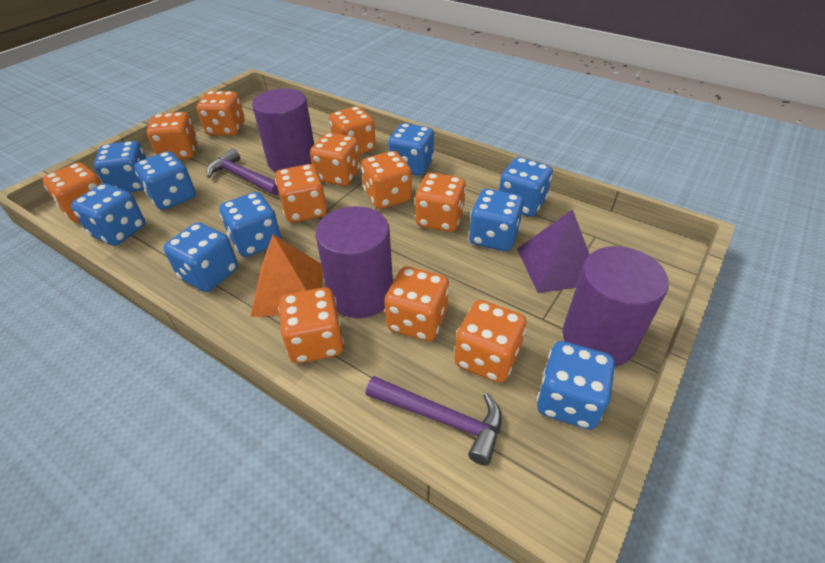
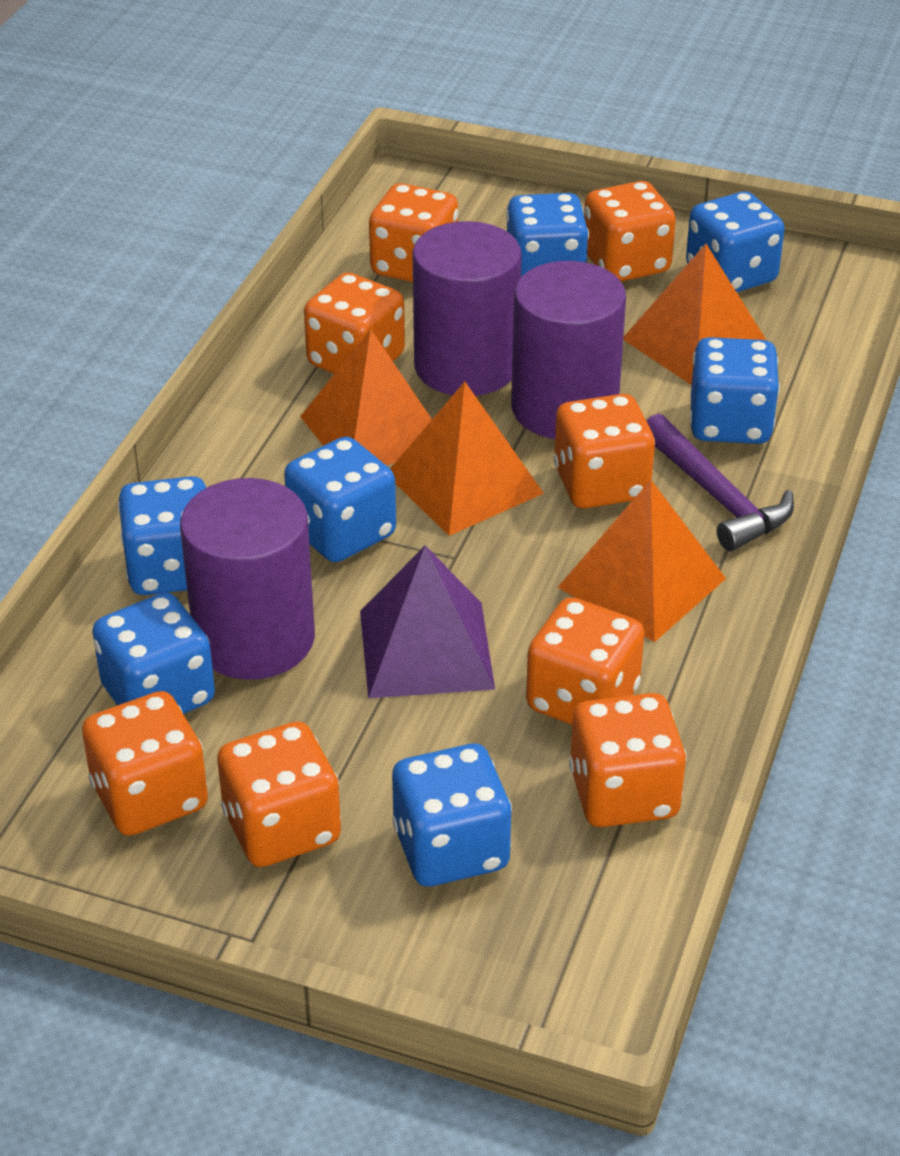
blue dice: 9 -> 7
orange dice: 11 -> 8
orange pyramid: 1 -> 4
purple hammer: 2 -> 1

